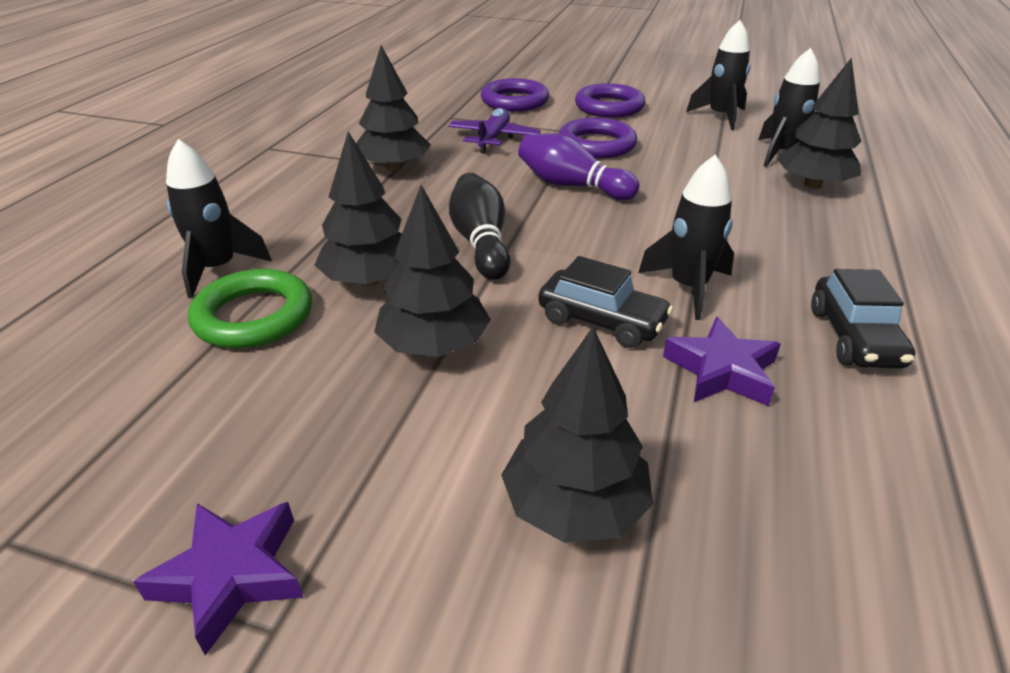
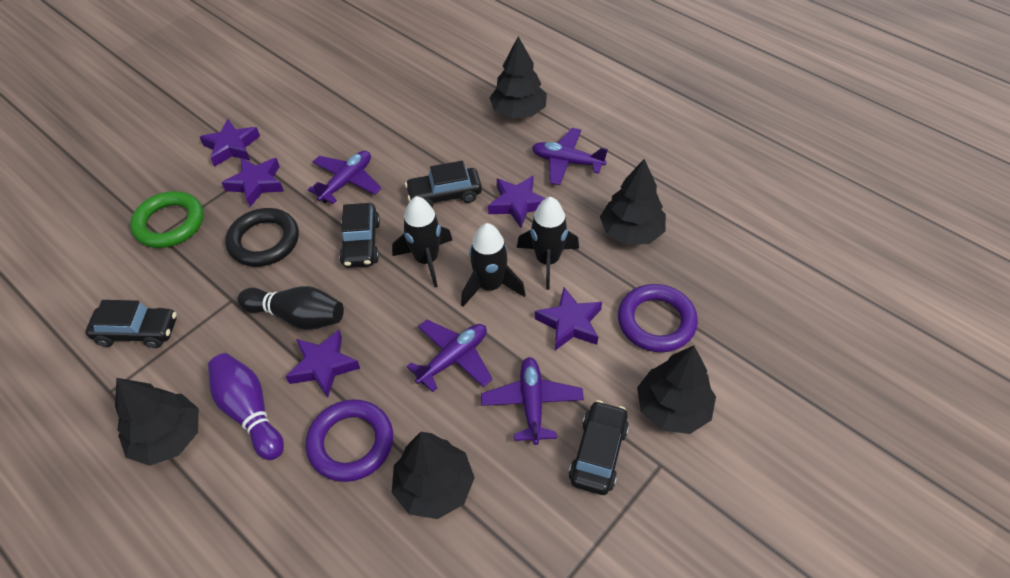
black car: 2 -> 4
black ring: 0 -> 1
black rocket: 4 -> 3
purple plane: 1 -> 4
purple ring: 3 -> 2
purple star: 2 -> 5

